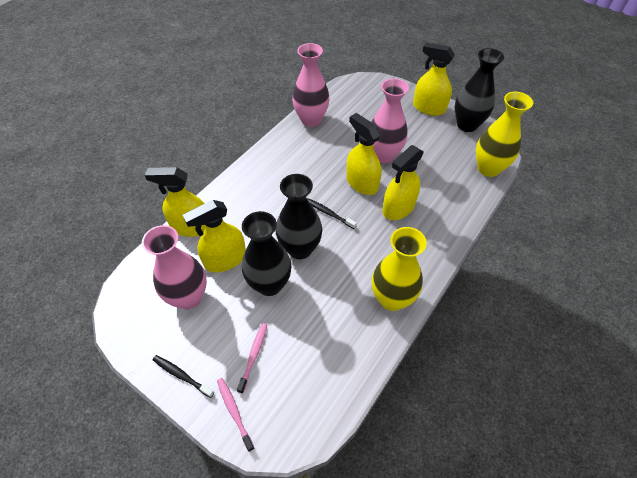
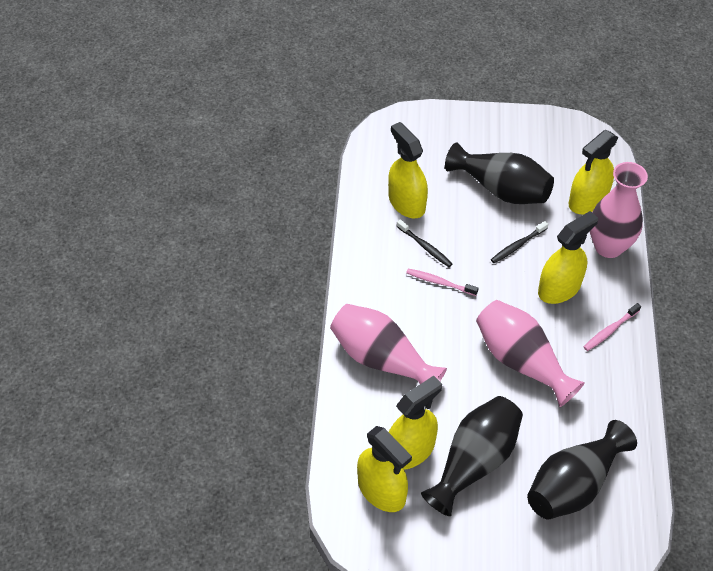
yellow vase: 2 -> 0

